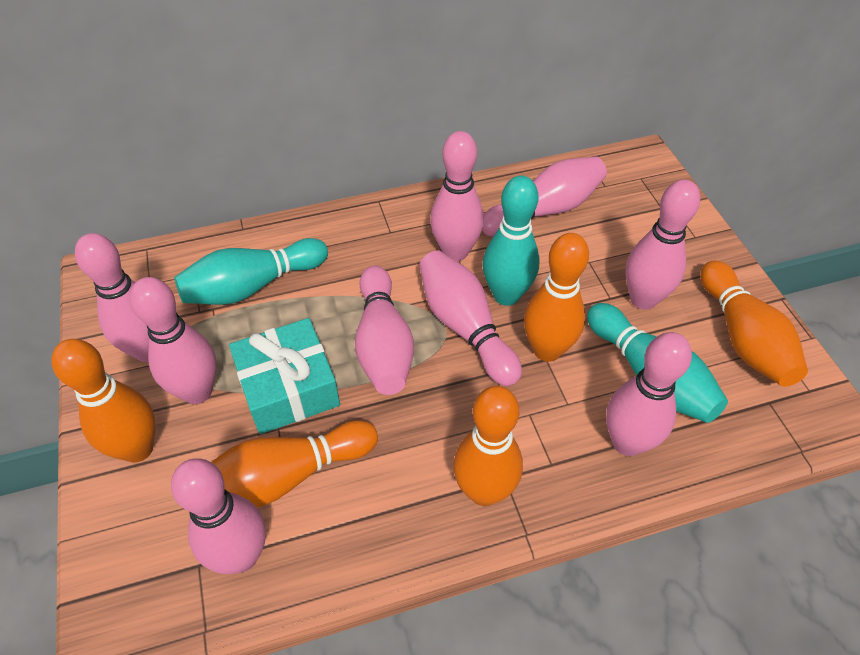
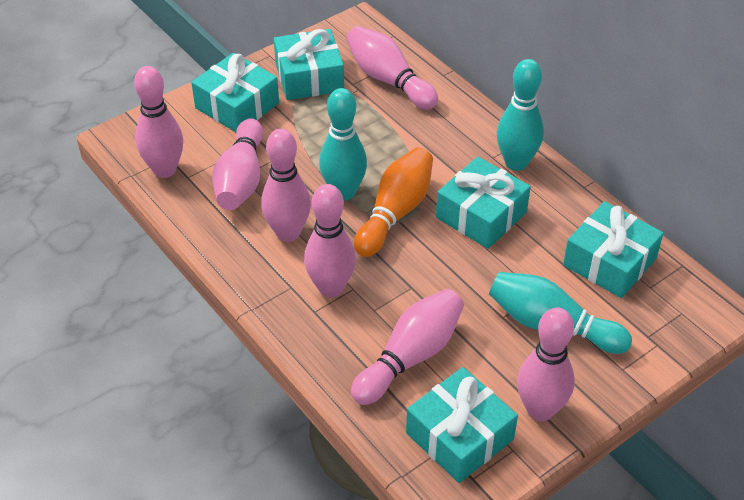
orange bowling pin: 5 -> 1
pink bowling pin: 9 -> 7
turquoise gift: 1 -> 5

